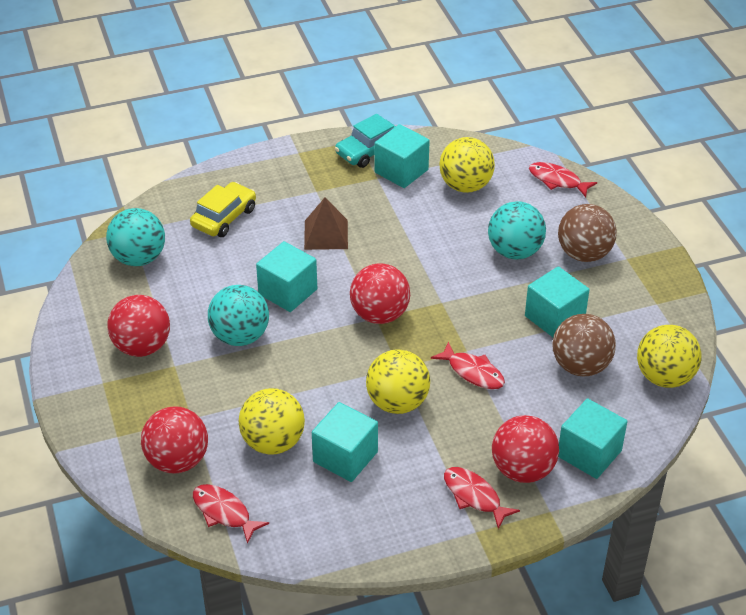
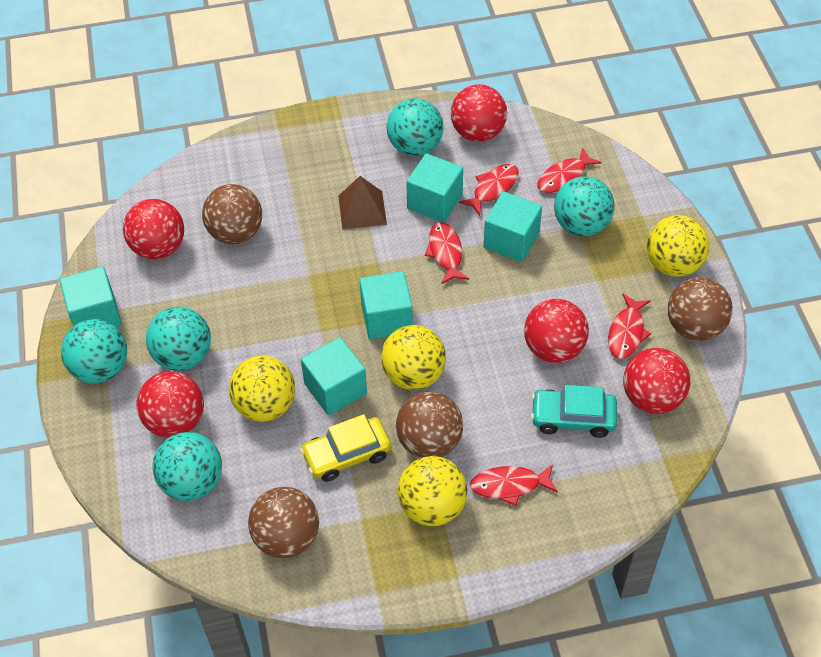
brown ball: 2 -> 4
red ball: 4 -> 5
red fish: 4 -> 5
turquoise ball: 3 -> 5

